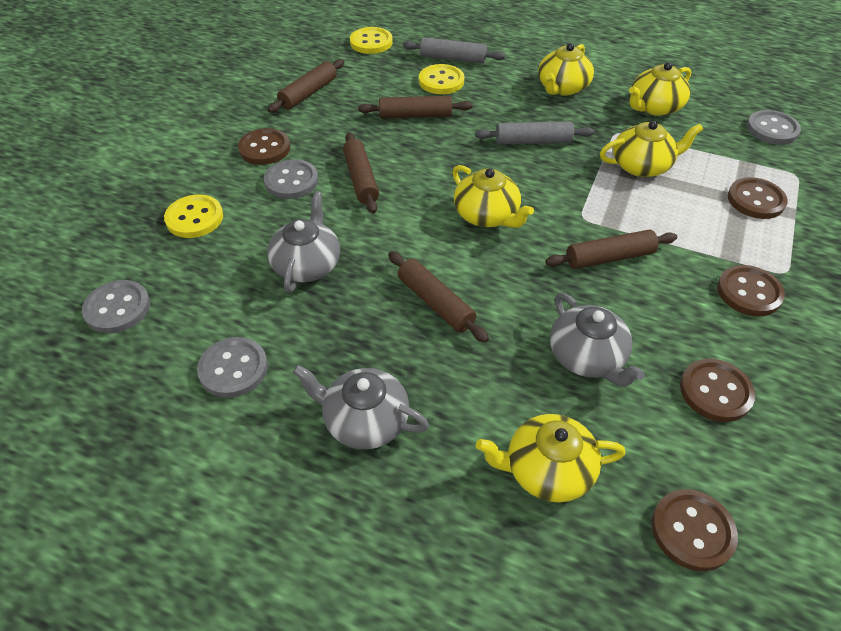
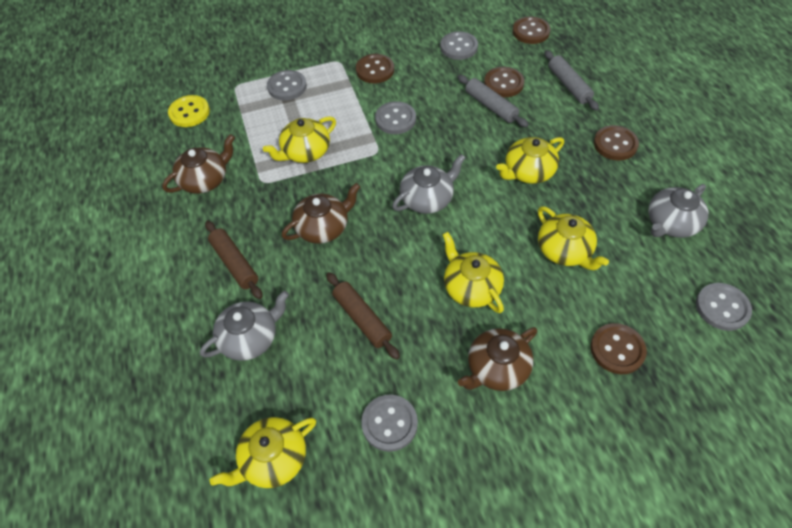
brown rolling pin: 5 -> 2
brown teapot: 0 -> 3
grey button: 4 -> 5
yellow button: 3 -> 1

